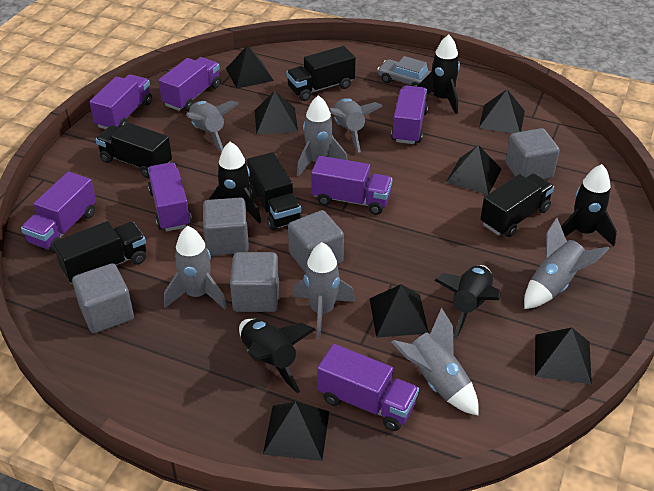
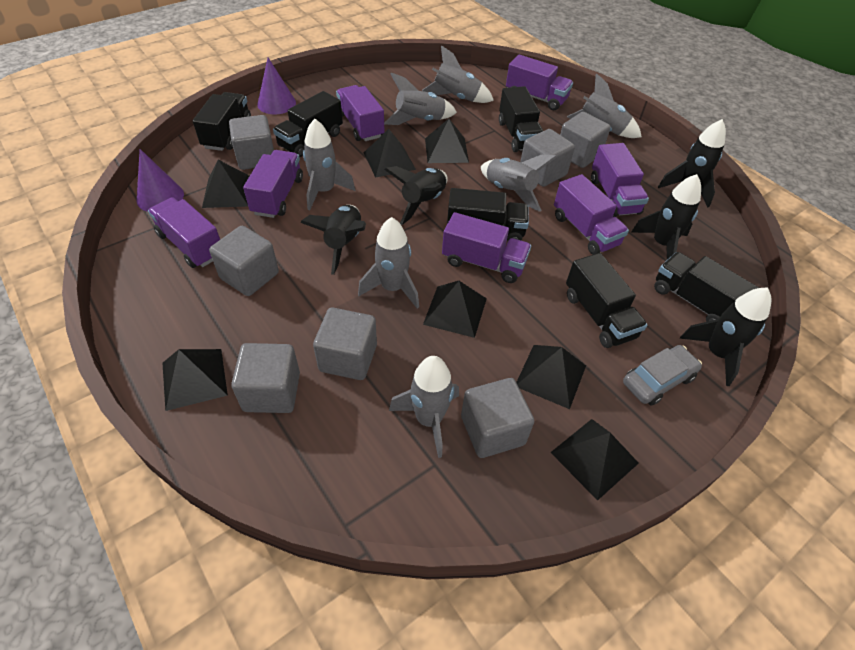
black truck: 5 -> 6
grey cube: 5 -> 7
purple cone: 0 -> 2

